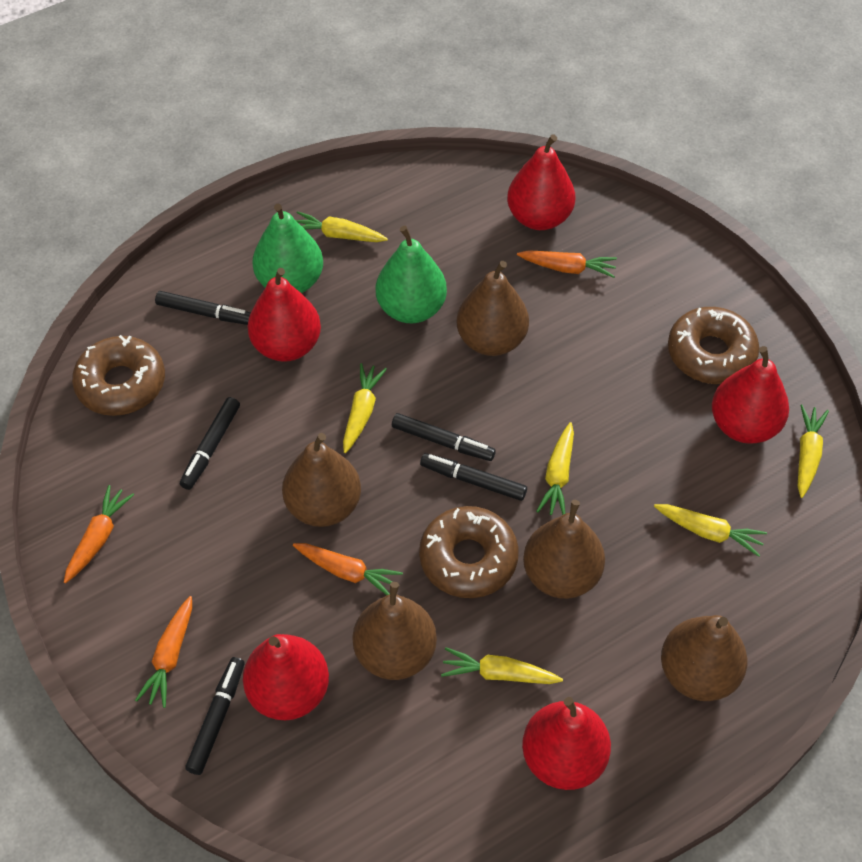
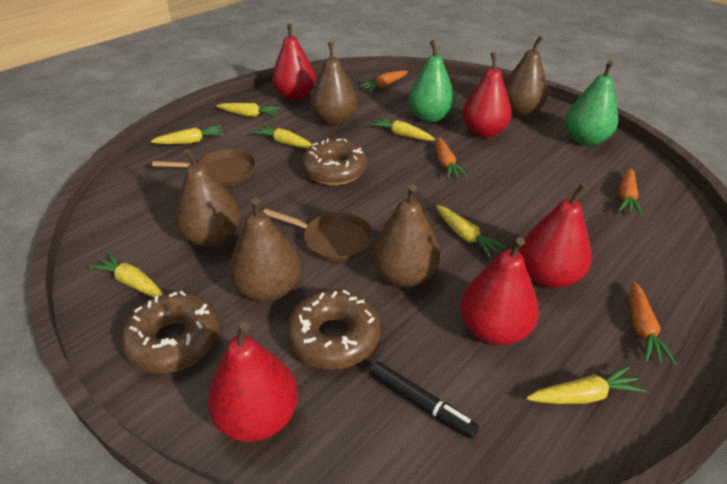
black marker: 5 -> 1
brown pan: 0 -> 2
yellow carrot: 6 -> 7

